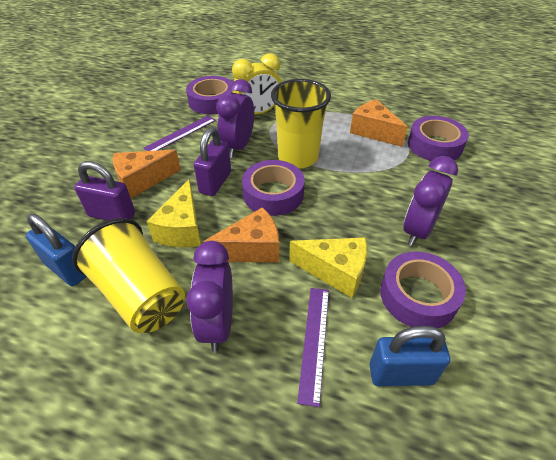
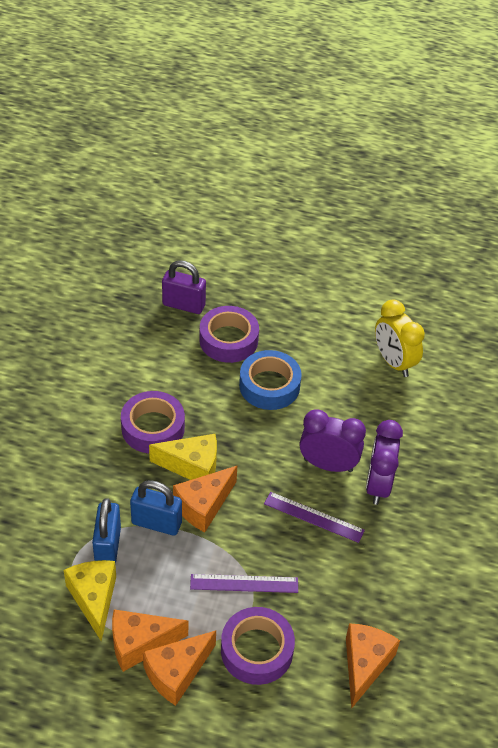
blue tape: 0 -> 1
orange cheese: 3 -> 4
purple clock: 3 -> 2
purple padlock: 2 -> 1
purple tape: 4 -> 3
yellow cup: 2 -> 0

